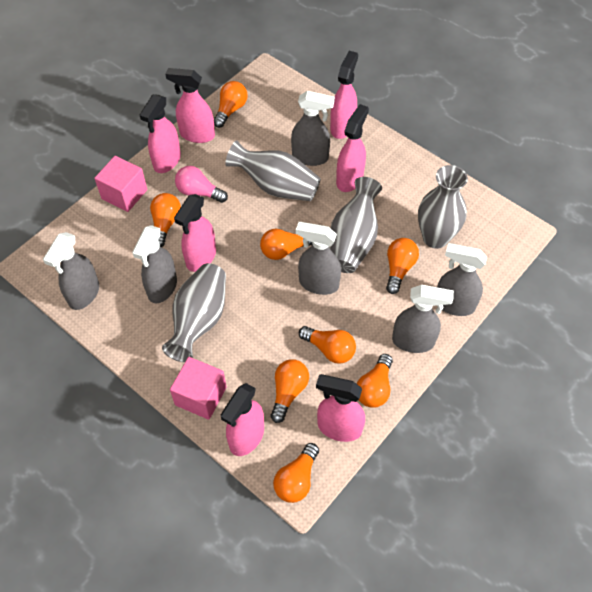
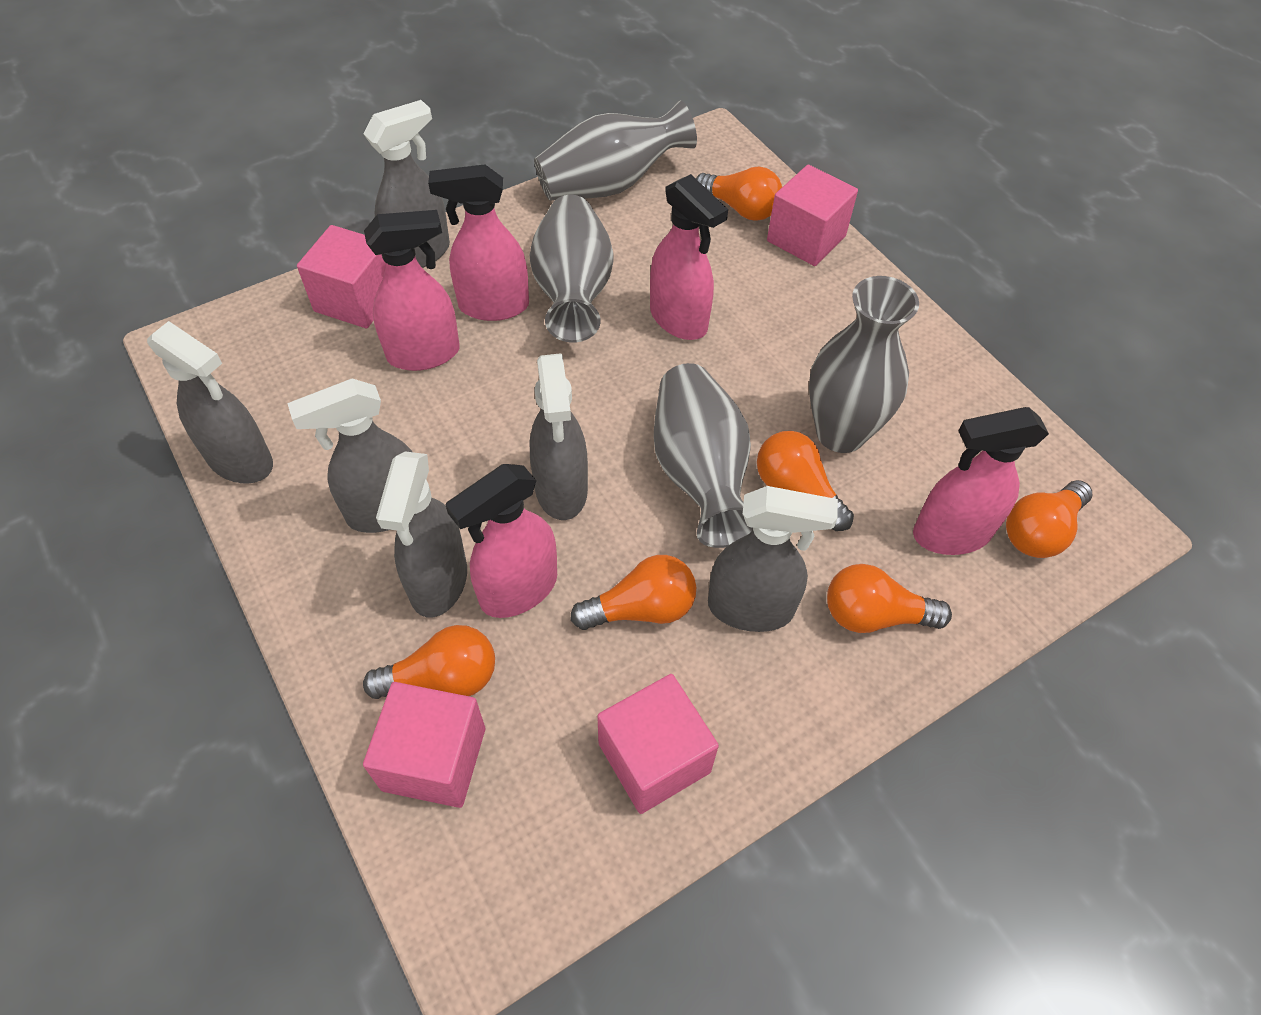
orange light bulb: 8 -> 6
pink cube: 2 -> 4
pink light bulb: 1 -> 0
pink spray bottle: 7 -> 5

